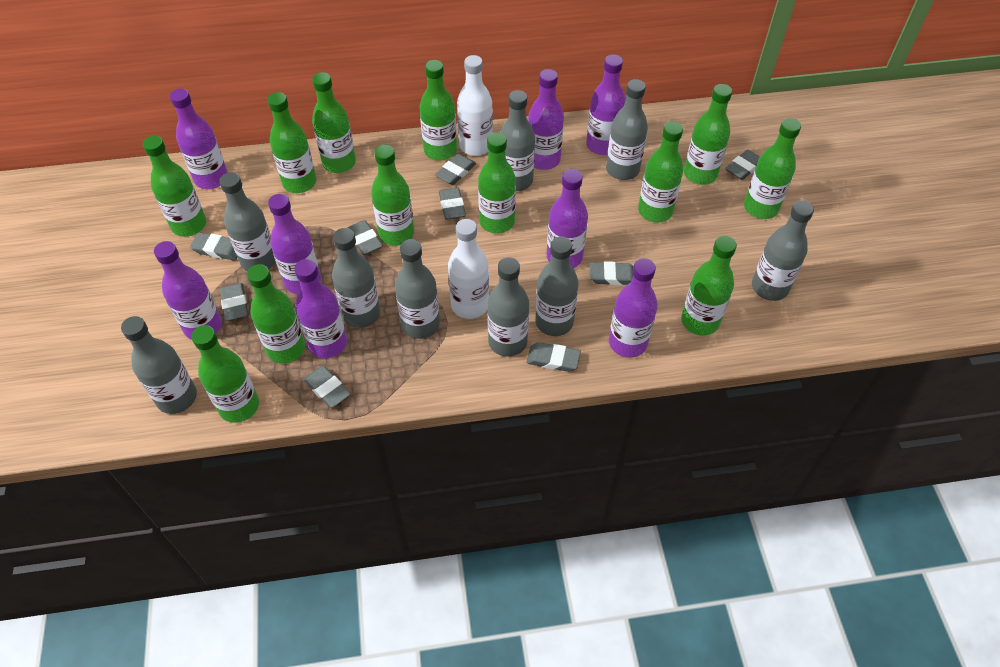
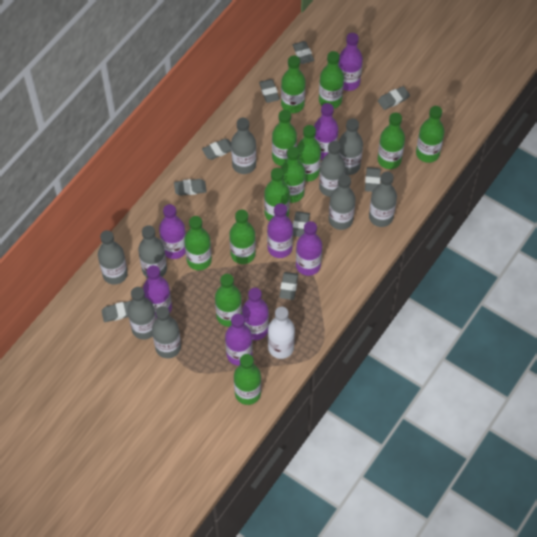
white bottle: 2 -> 1

